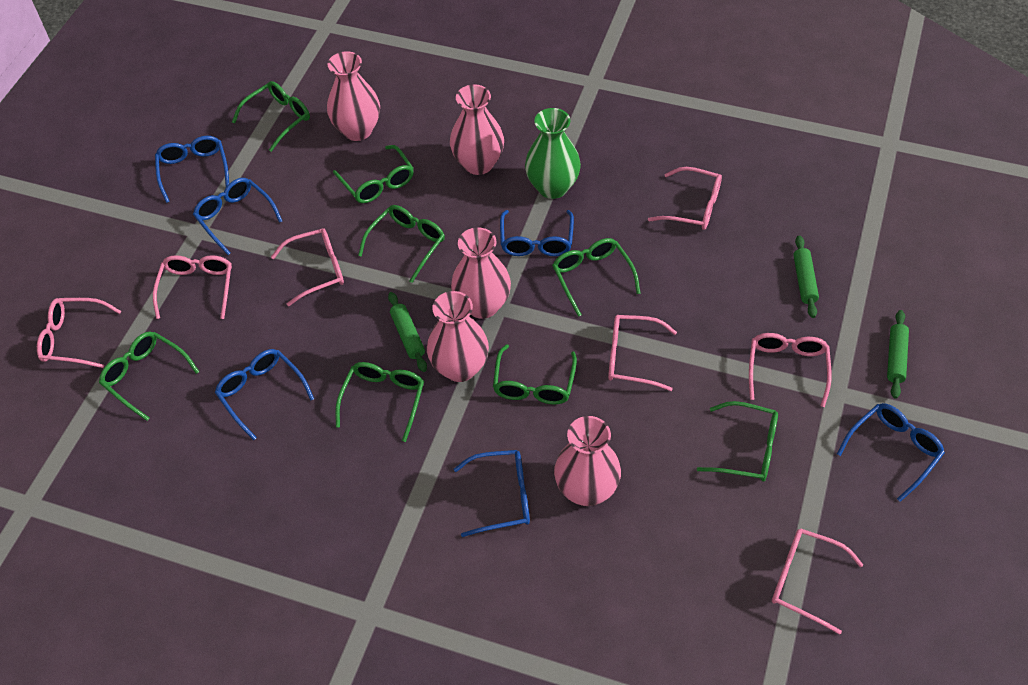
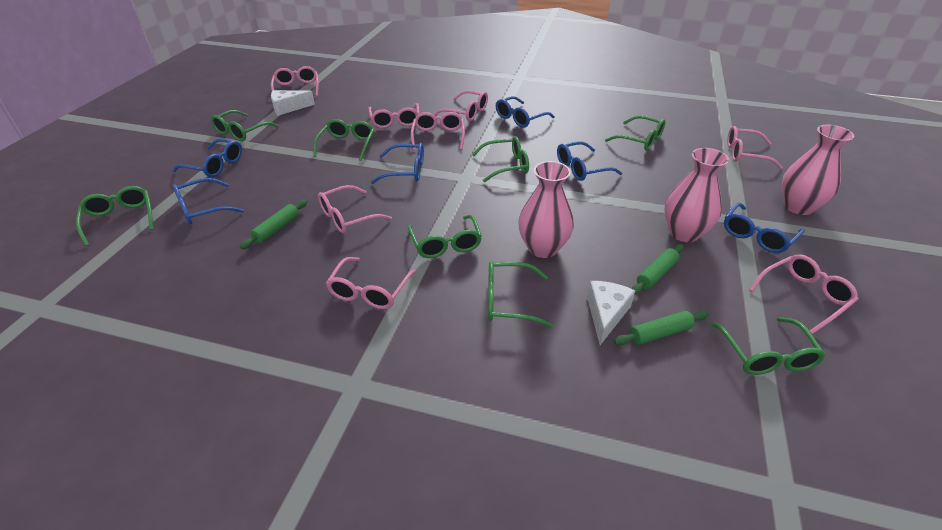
green vase: 1 -> 0
pink glasses: 7 -> 8
pink vase: 5 -> 3
white cheese: 0 -> 2

